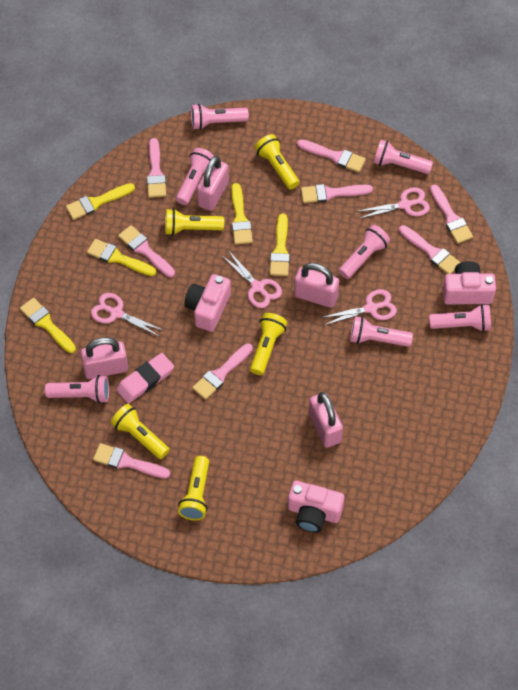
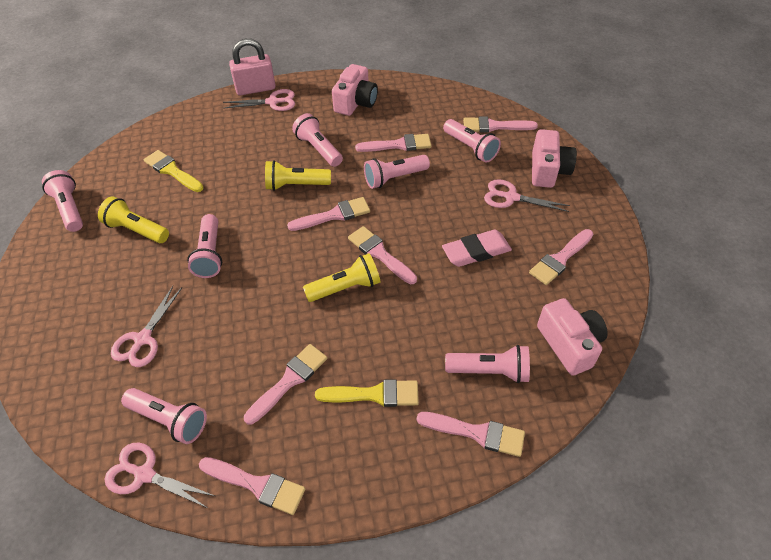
pink padlock: 4 -> 1
yellow brush: 5 -> 2
yellow flashlight: 5 -> 3

